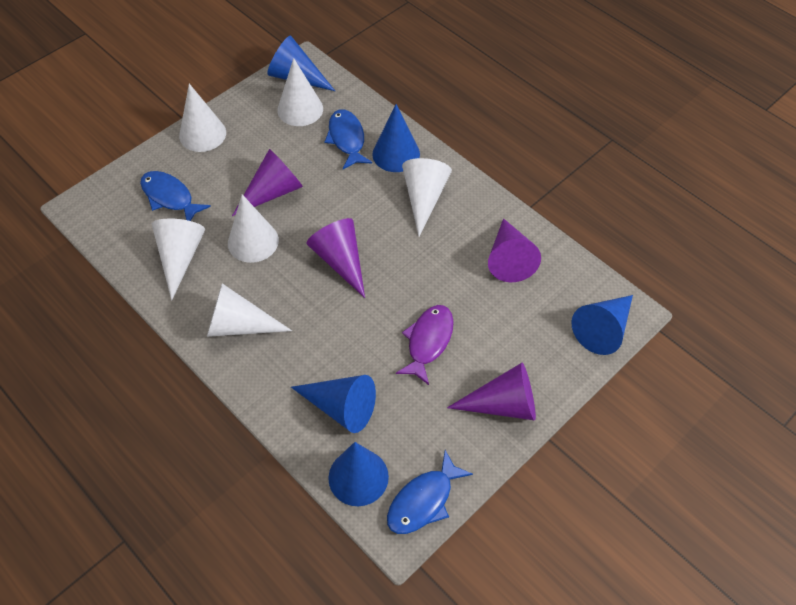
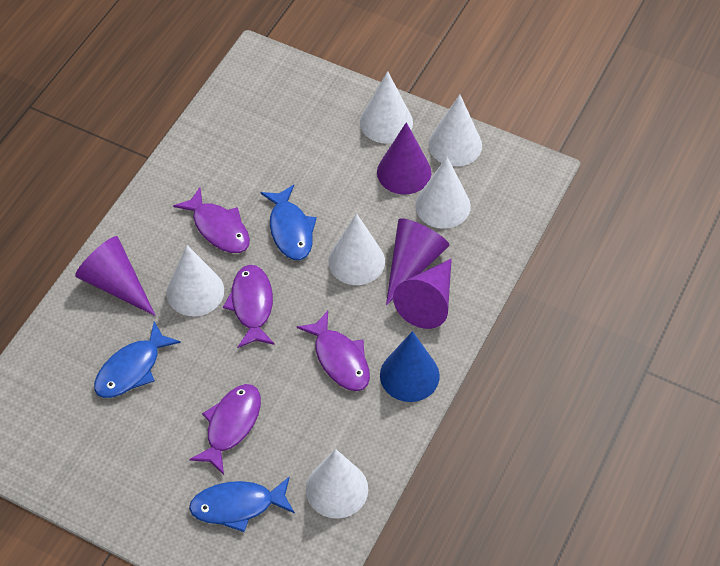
blue cone: 5 -> 1
purple fish: 1 -> 4

